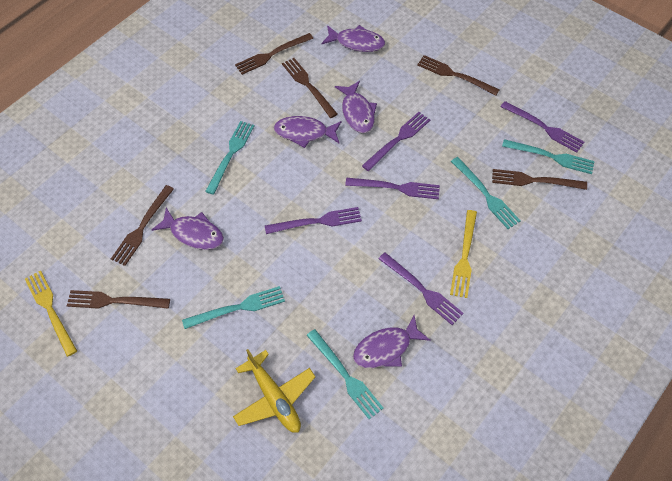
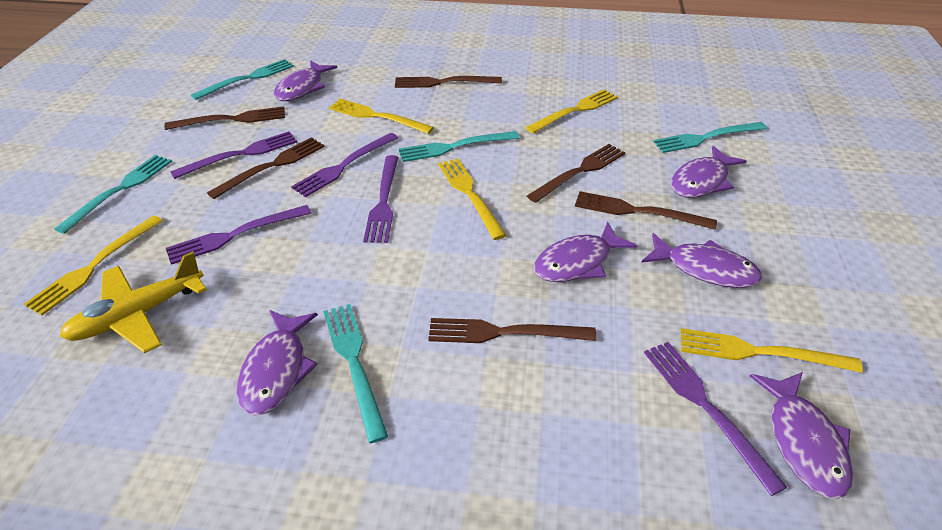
purple fish: 5 -> 6
yellow fork: 2 -> 5

